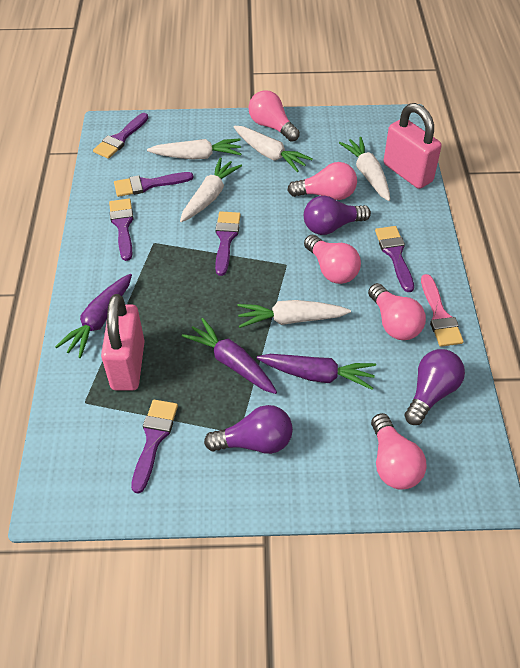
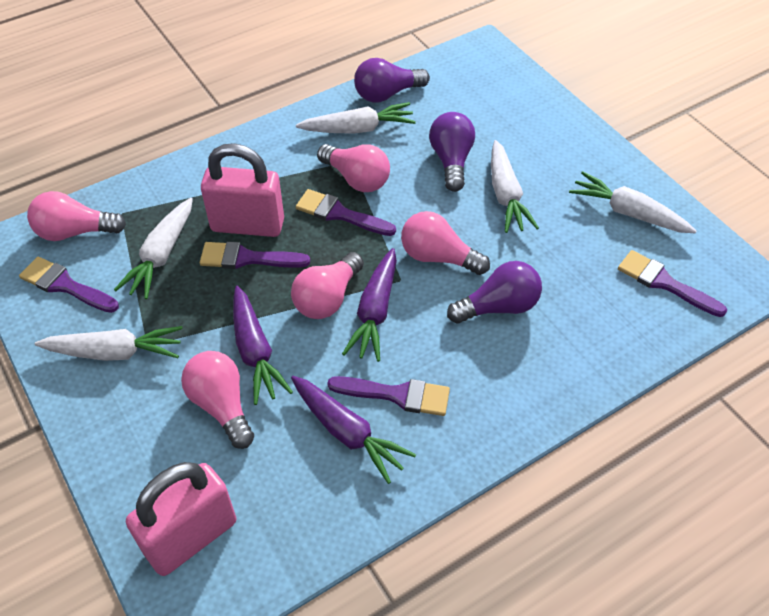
pink brush: 1 -> 0
purple brush: 6 -> 5

